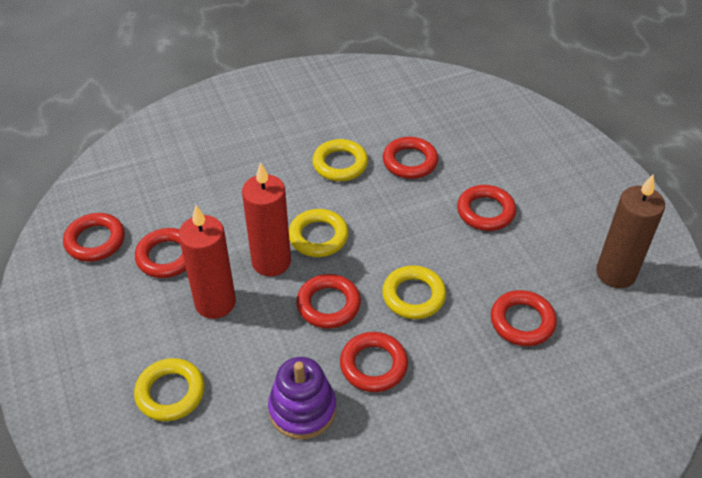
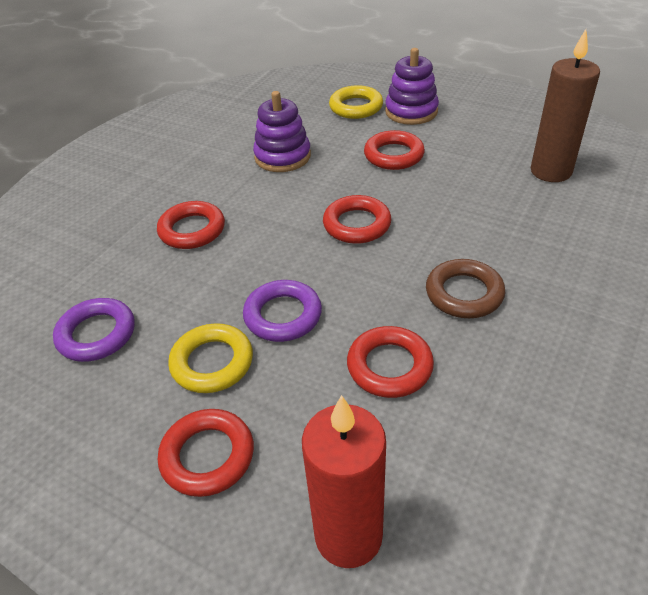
brown ring: 0 -> 1
purple ring: 0 -> 2
purple stacking toy: 1 -> 2
red candle: 2 -> 1
red ring: 7 -> 5
yellow ring: 4 -> 2

